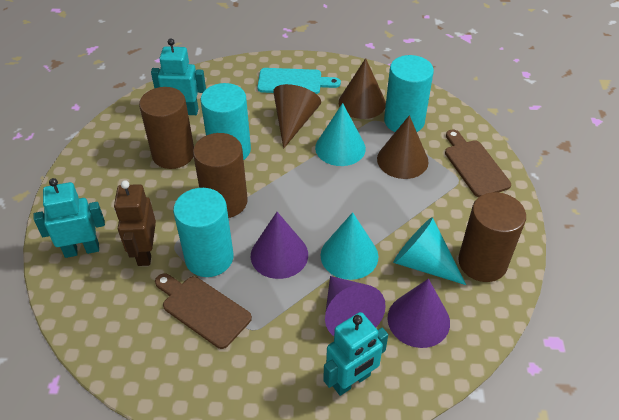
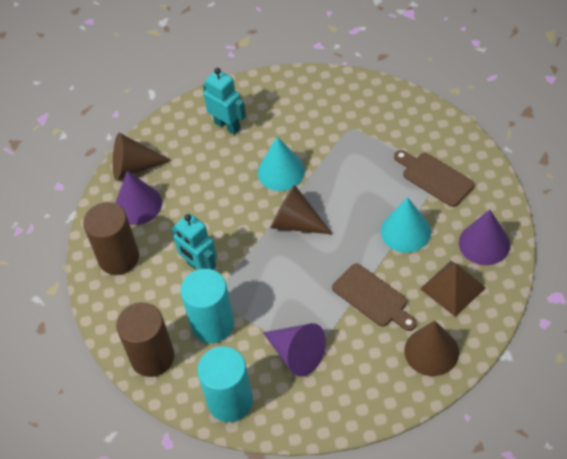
brown cylinder: 3 -> 2
brown pyramid: 0 -> 1
brown robot: 1 -> 0
turquoise cone: 3 -> 2
turquoise cutting board: 1 -> 0
turquoise cylinder: 3 -> 2
turquoise robot: 3 -> 2

